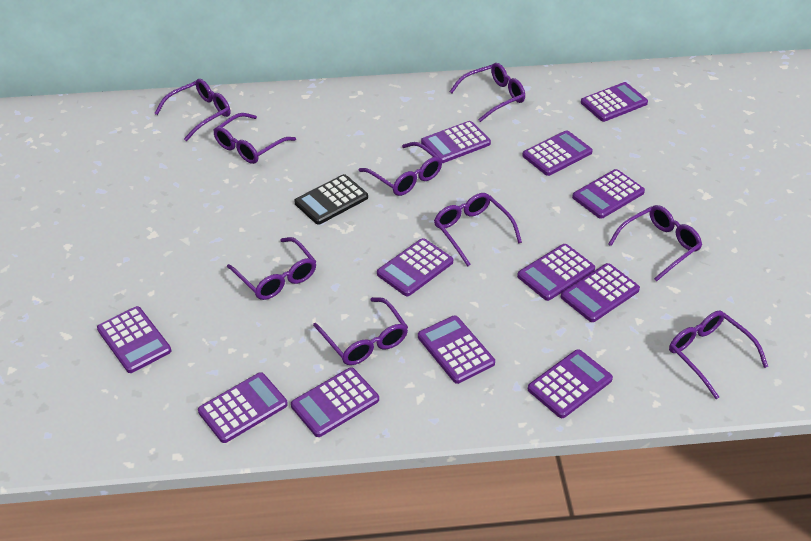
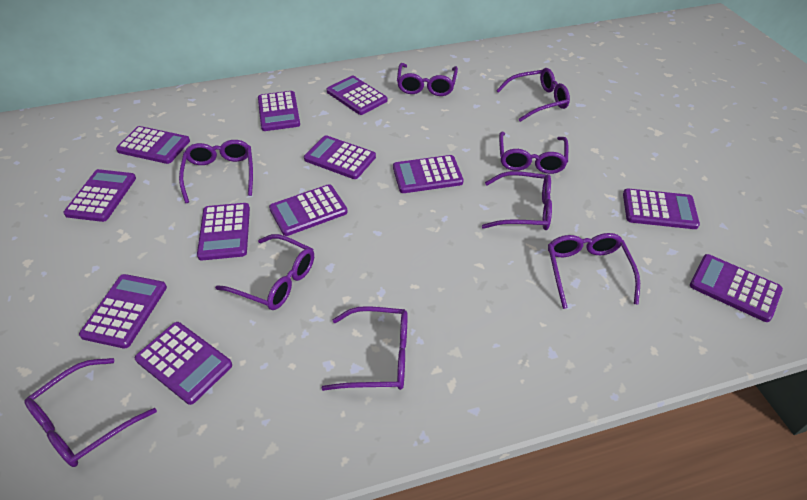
black calculator: 1 -> 0

